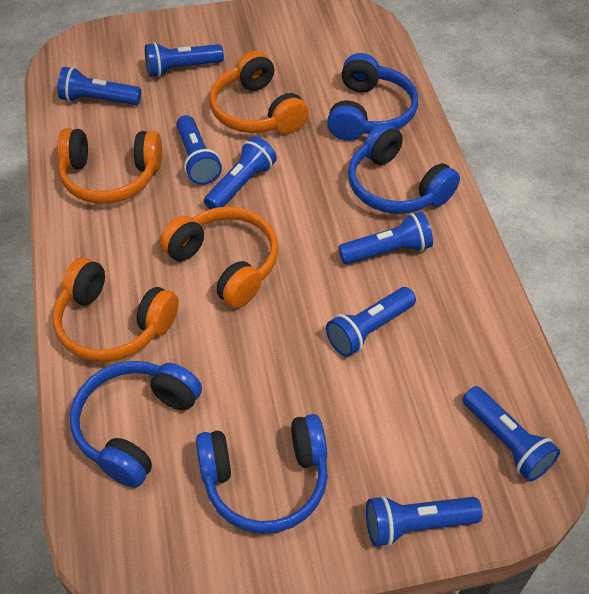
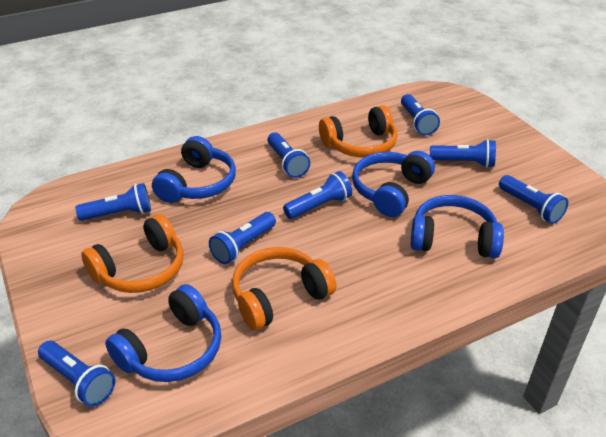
orange headphones: 4 -> 3

